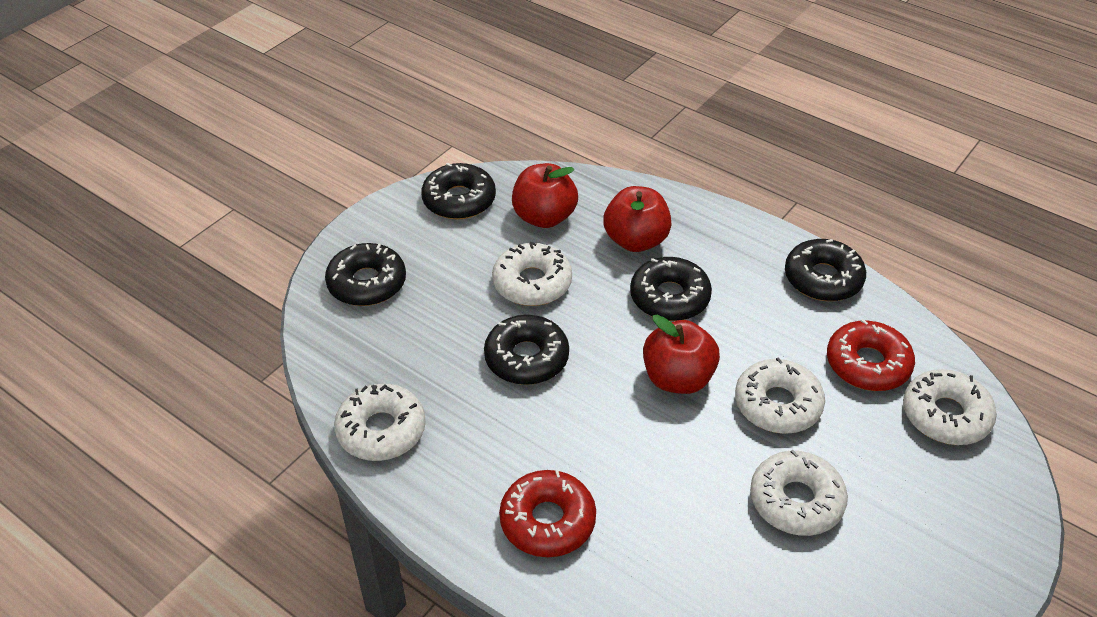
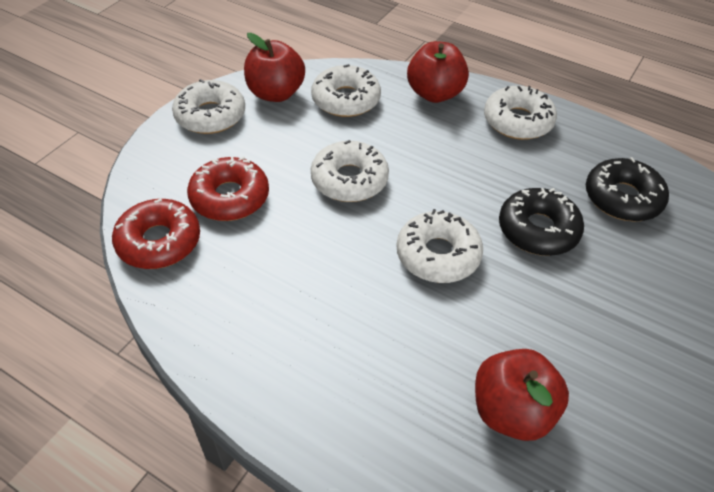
black donut: 5 -> 2

